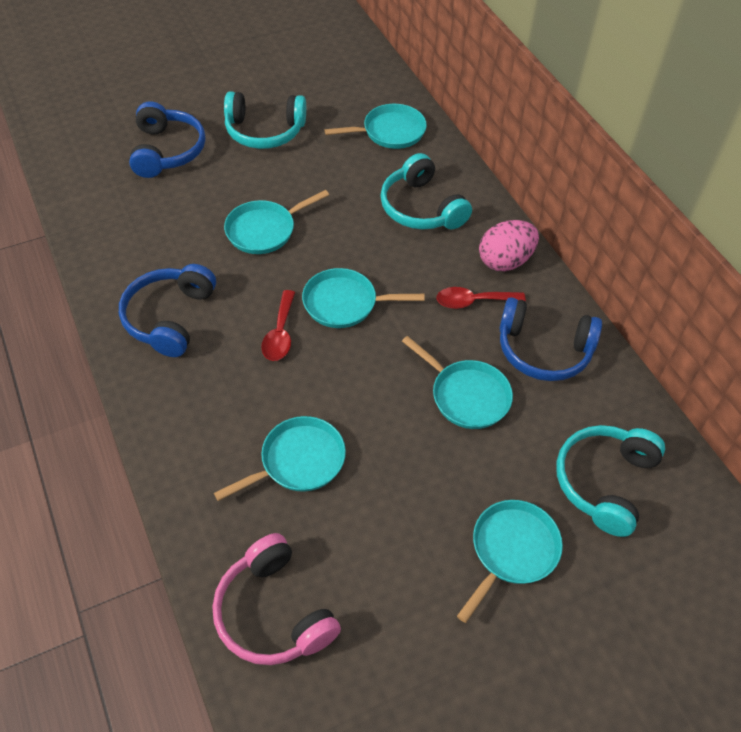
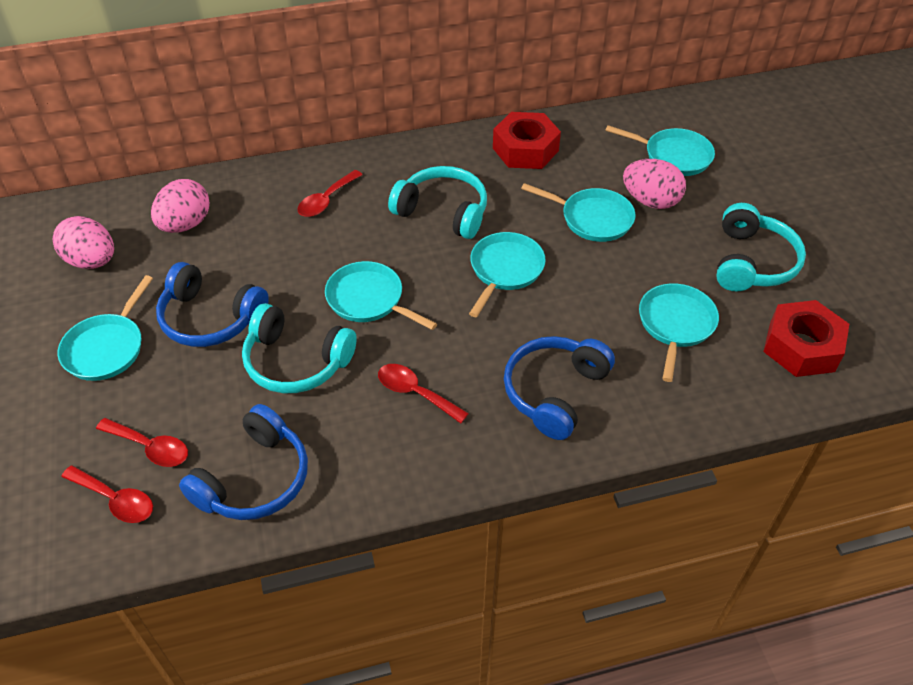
pink egg: 1 -> 3
pink headphones: 1 -> 0
red nut: 0 -> 2
red spoon: 2 -> 4

